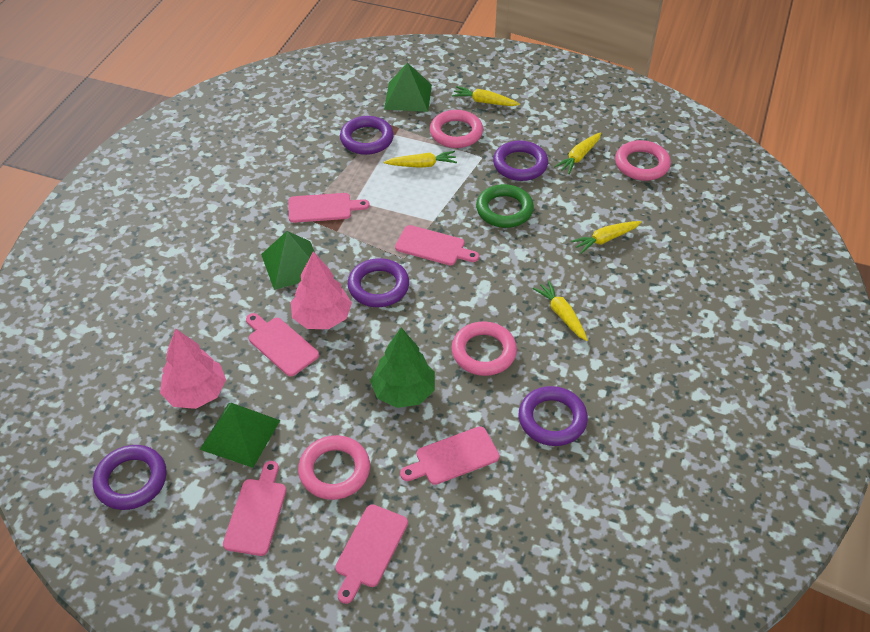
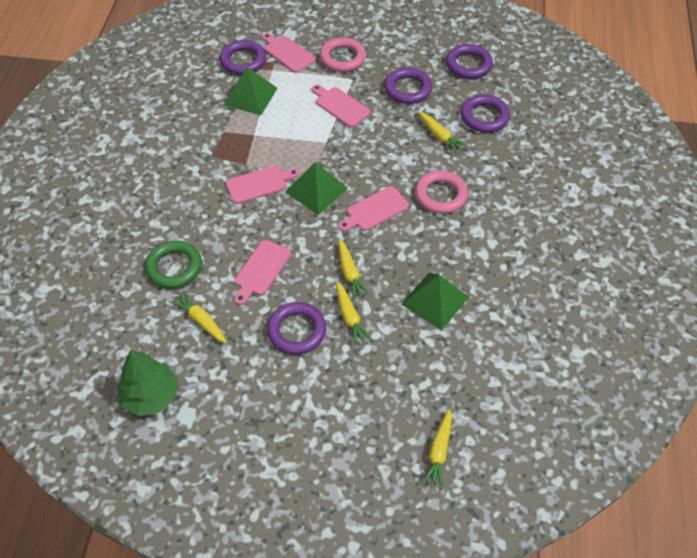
pink cutting board: 6 -> 5
pink ring: 4 -> 2
pink tree: 2 -> 0

